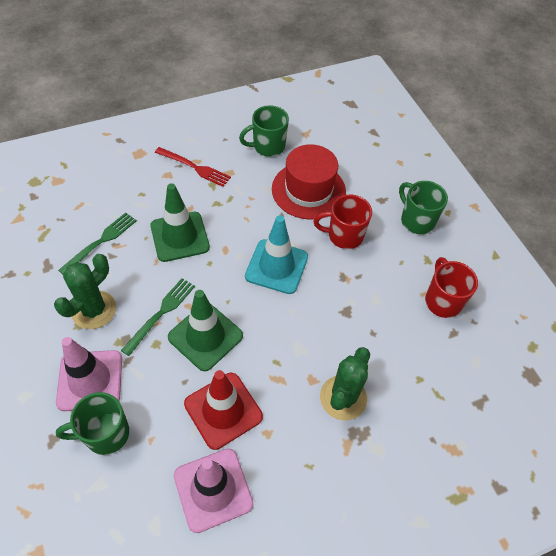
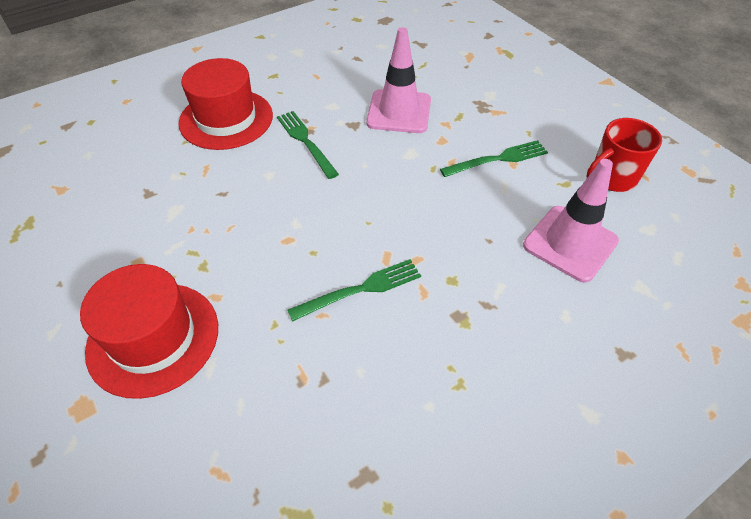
green cactus: 2 -> 0
green fork: 2 -> 3
green mug: 3 -> 0
green traffic cone: 2 -> 0
red fork: 1 -> 0
red hat: 1 -> 2
red mug: 2 -> 1
red traffic cone: 1 -> 0
turquoise traffic cone: 1 -> 0

